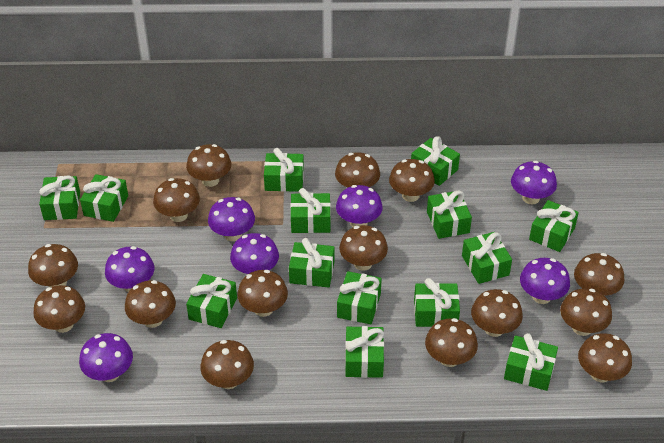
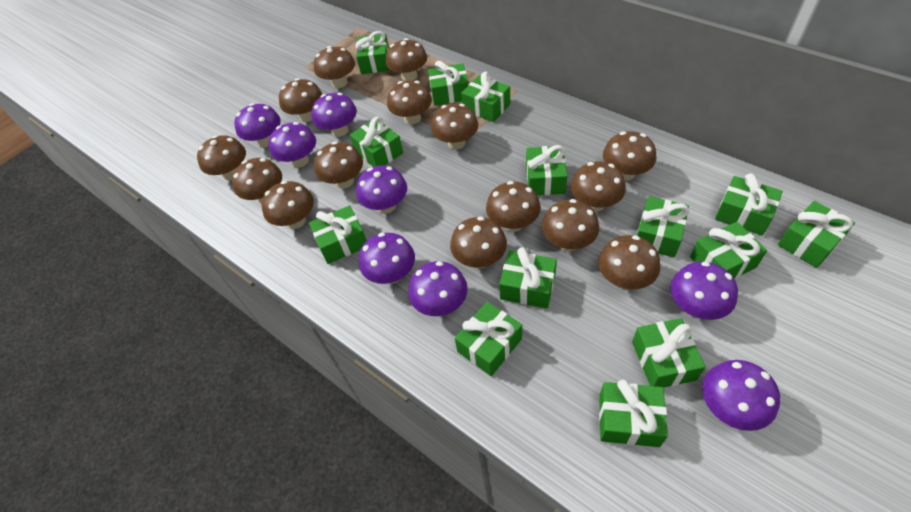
purple mushroom: 7 -> 8

